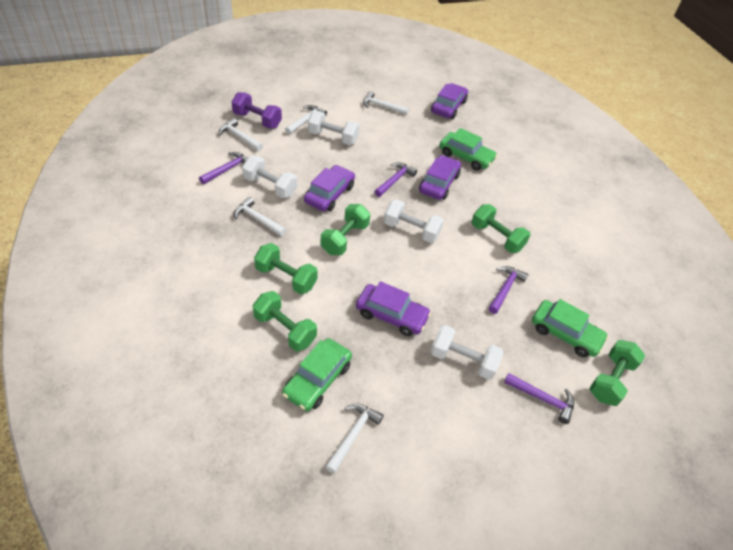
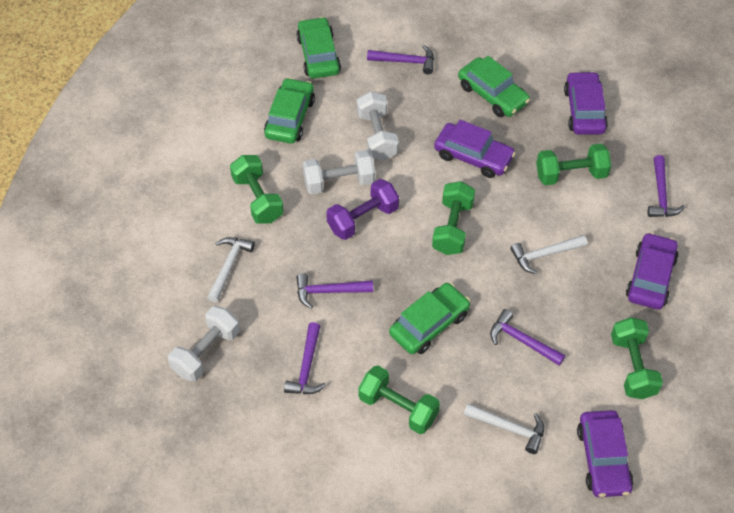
green car: 3 -> 4
purple hammer: 4 -> 5
white dumbbell: 4 -> 3
white hammer: 5 -> 3

